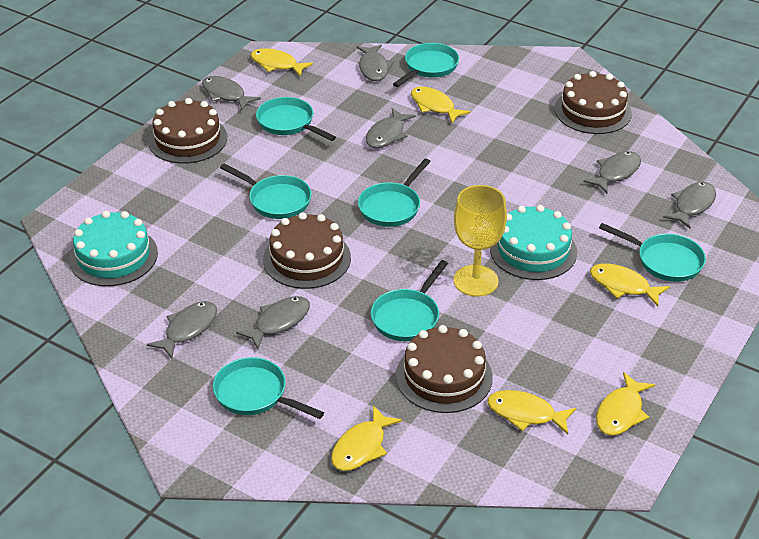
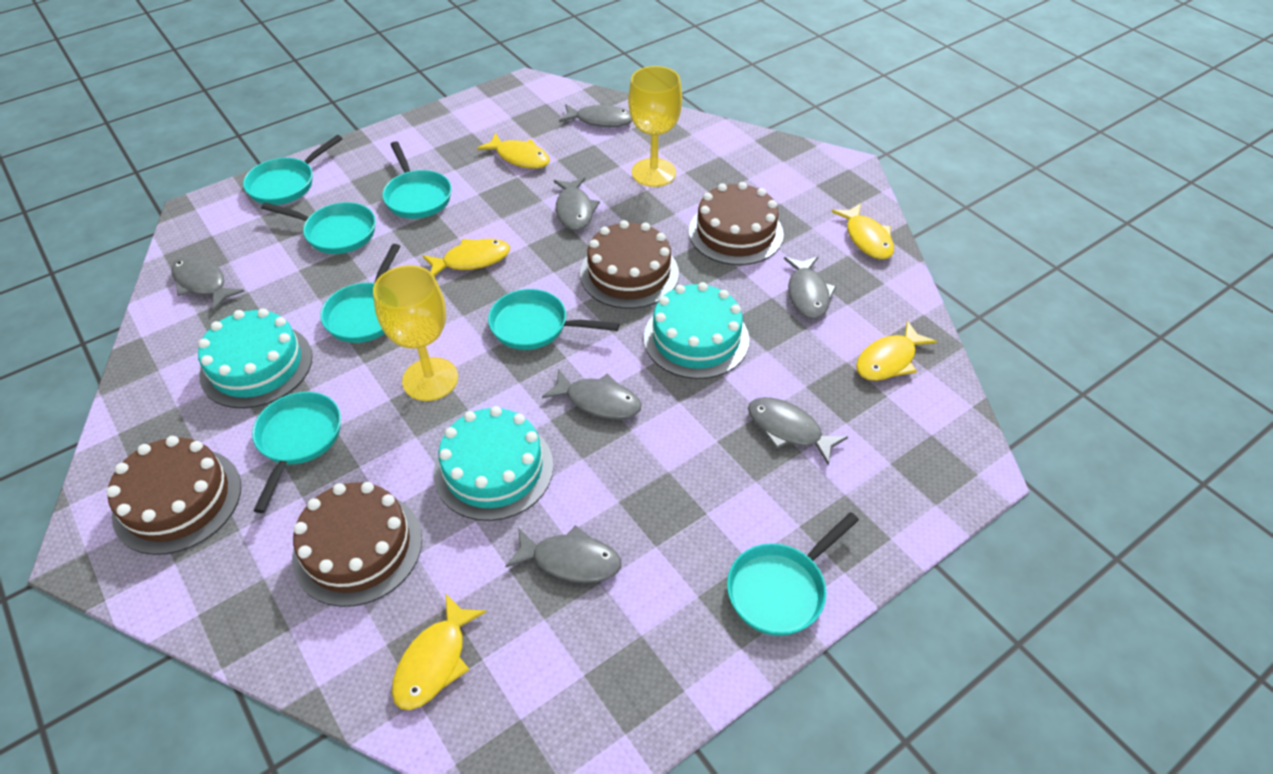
turquoise cake: 2 -> 3
yellow fish: 6 -> 5
yellow goblet: 1 -> 2

